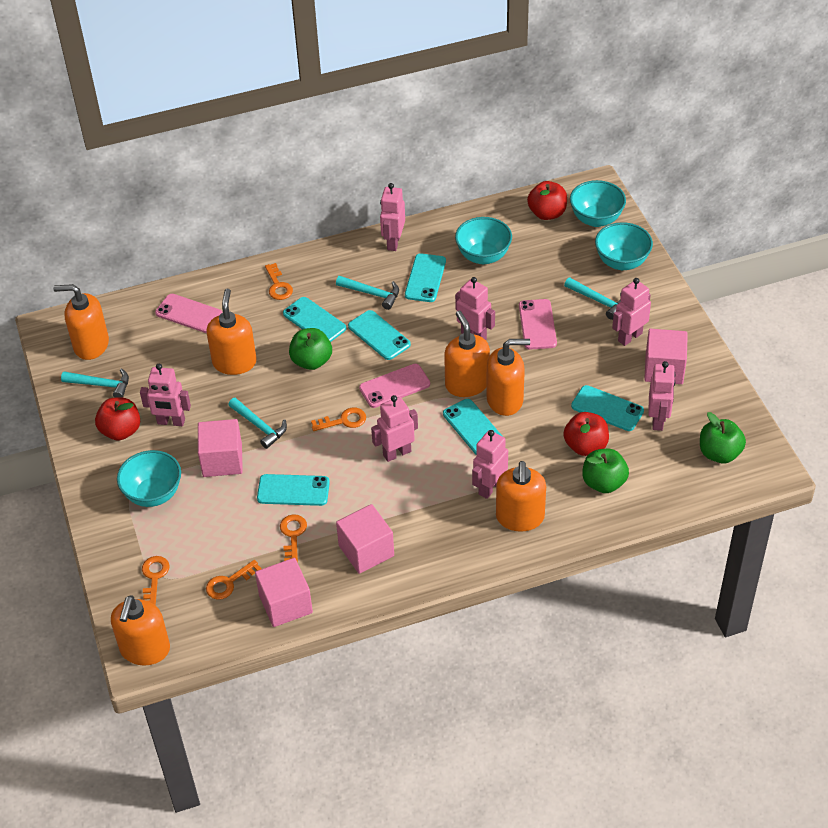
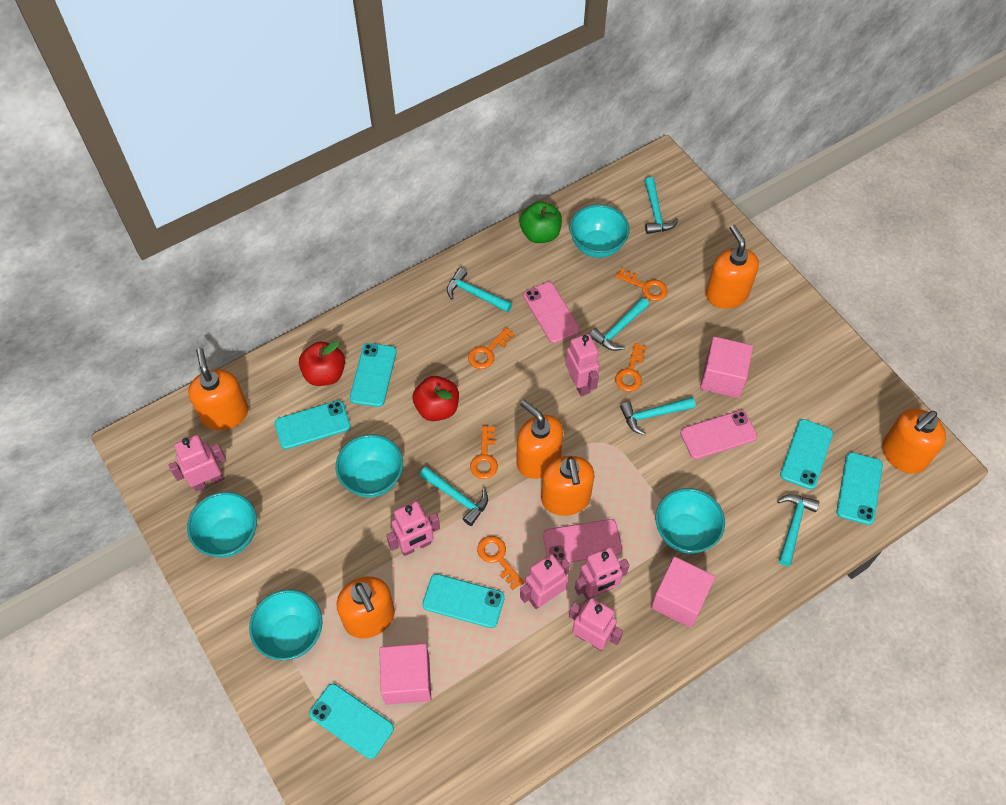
green apple: 3 -> 1
pink cube: 4 -> 3
pink robot: 7 -> 6
red apple: 3 -> 2
turquoise bowl: 4 -> 5
turquoise hammer: 4 -> 6

